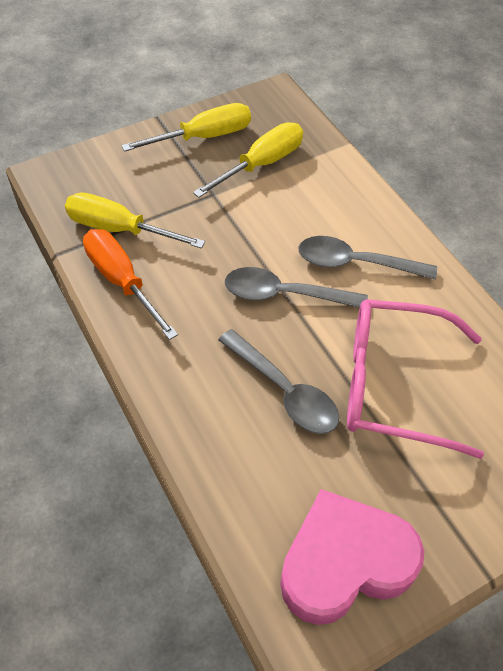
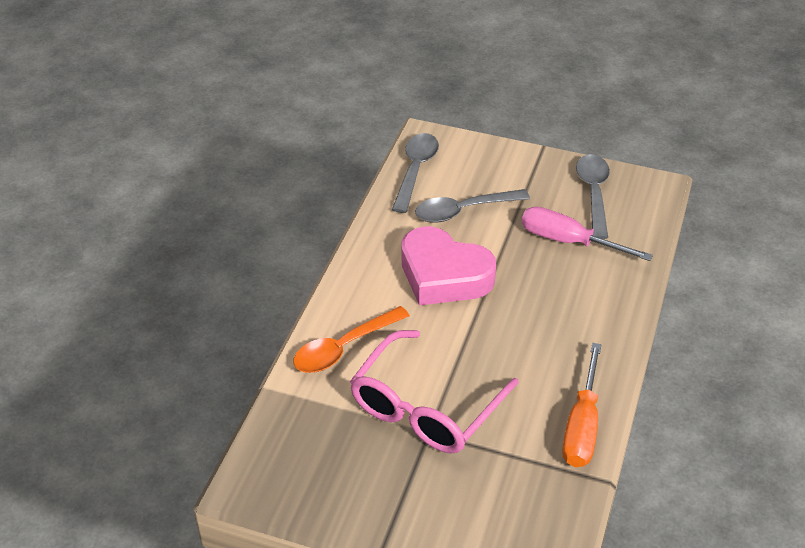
orange spoon: 0 -> 1
pink screwdriver: 0 -> 1
yellow screwdriver: 3 -> 0

